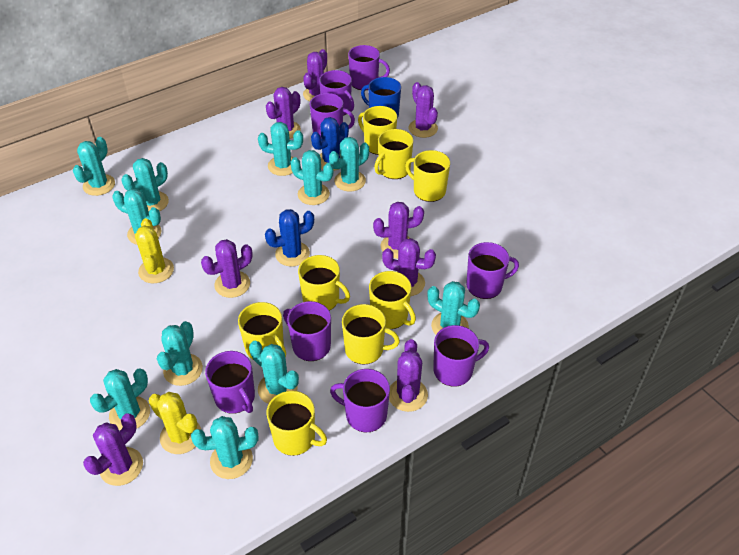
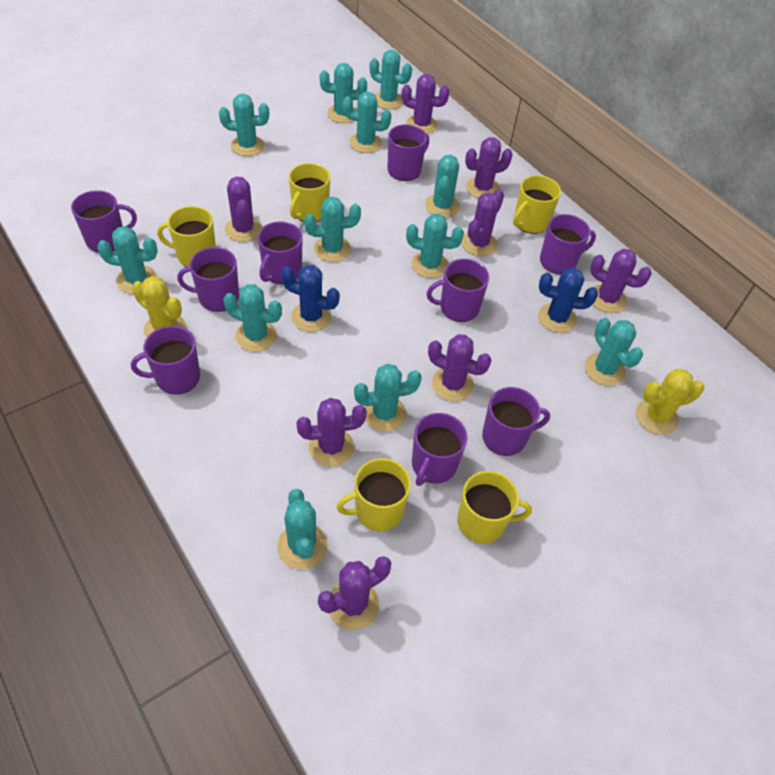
blue mug: 1 -> 0
purple mug: 8 -> 9
turquoise cactus: 11 -> 12
yellow mug: 8 -> 5

